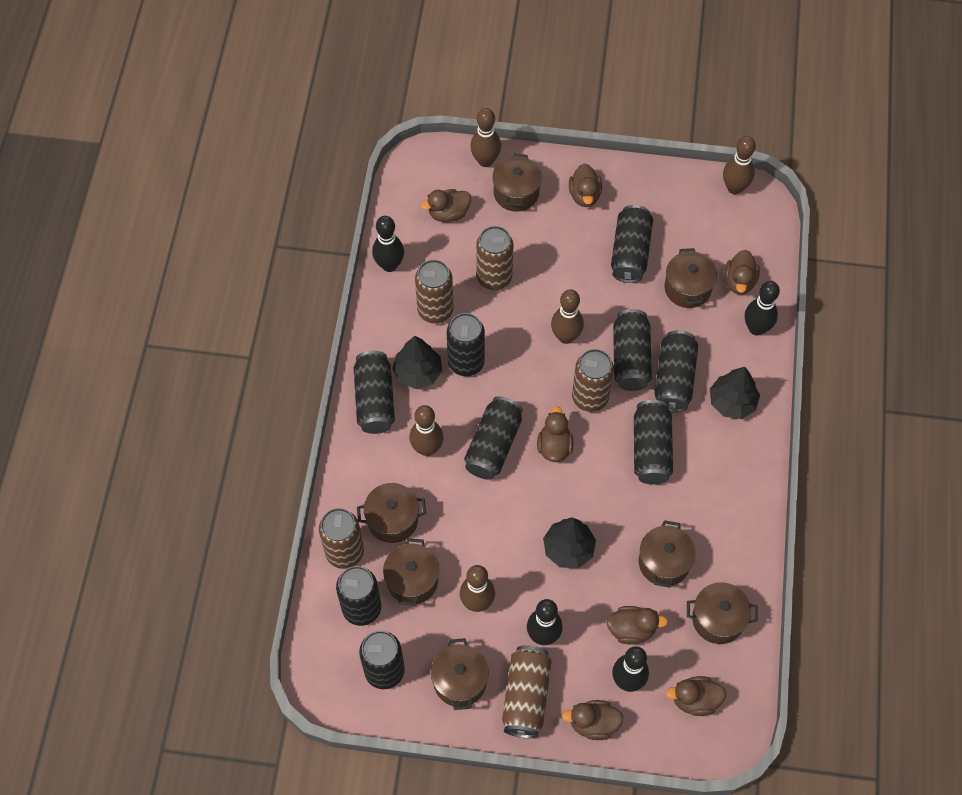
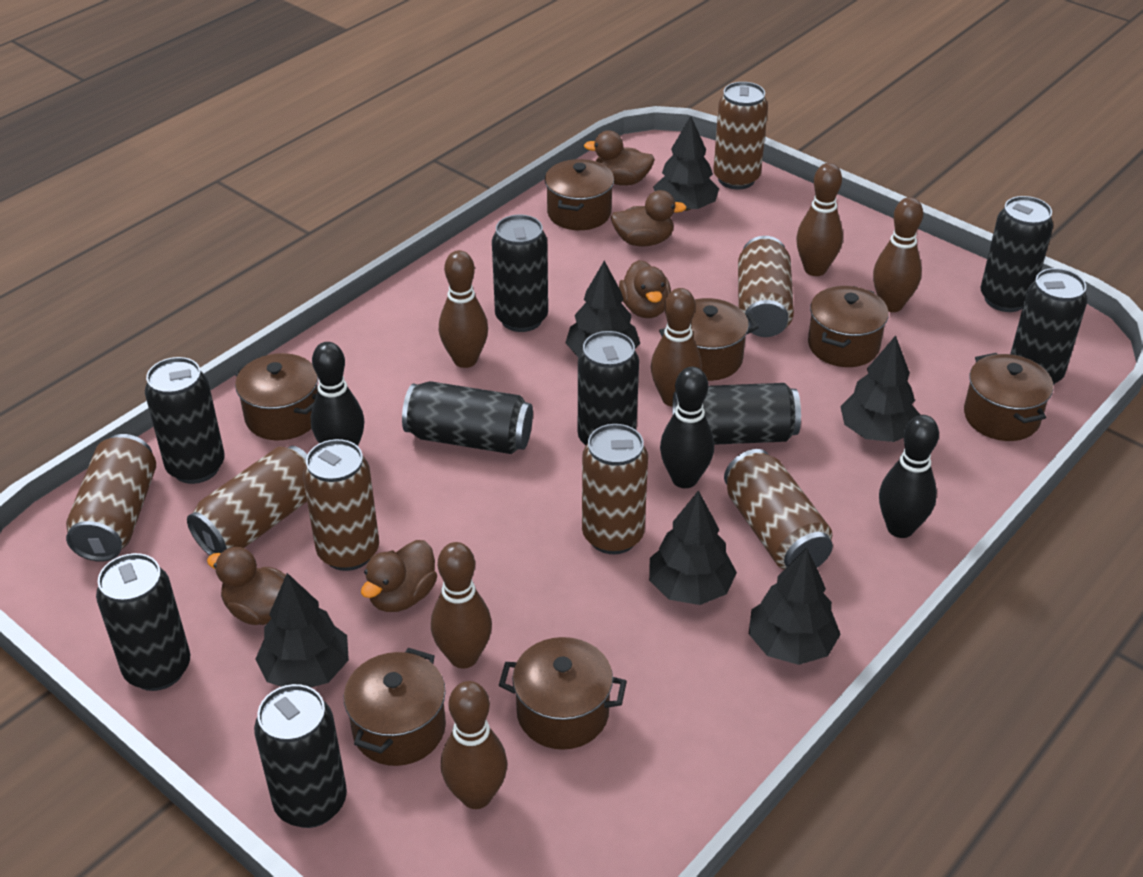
black bowling pin: 4 -> 3
black tree: 3 -> 6
brown bowling pin: 5 -> 6
brown can: 5 -> 7
brown duck: 7 -> 5

